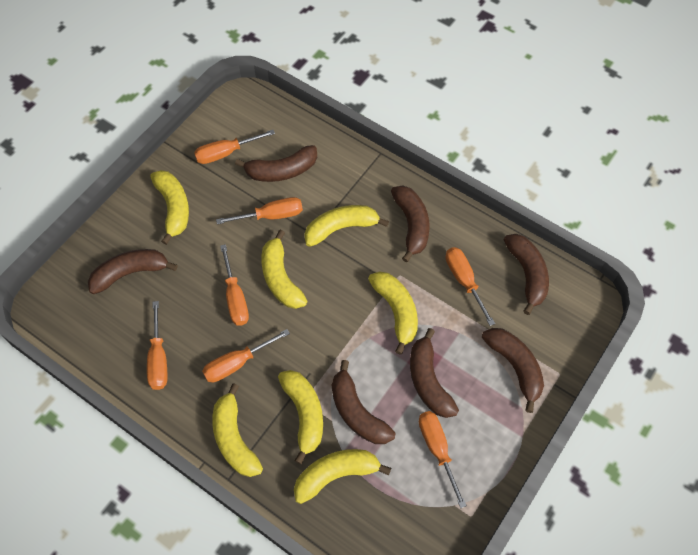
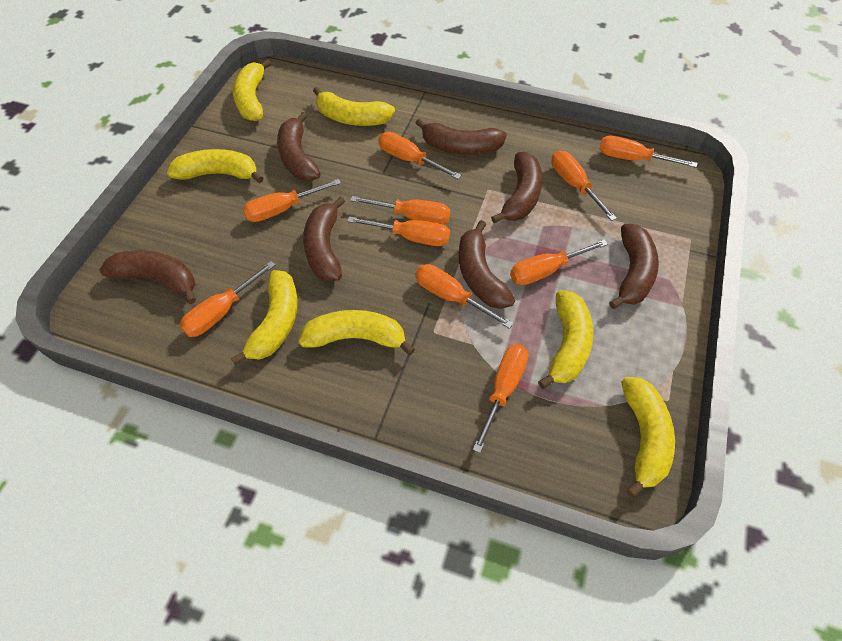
orange screwdriver: 7 -> 10

